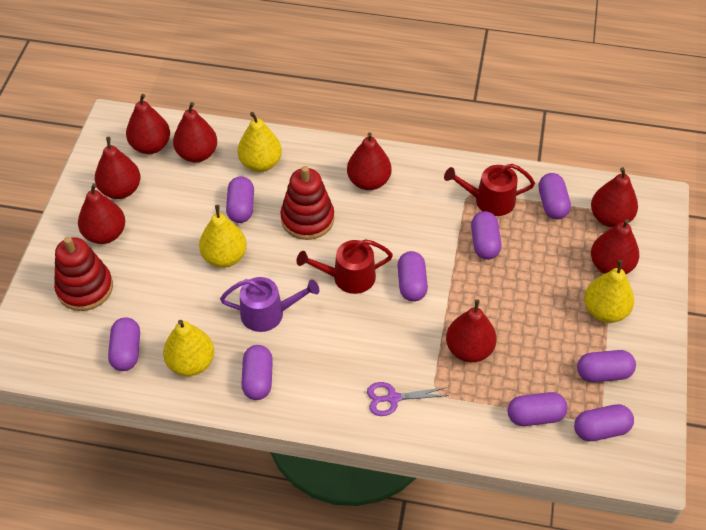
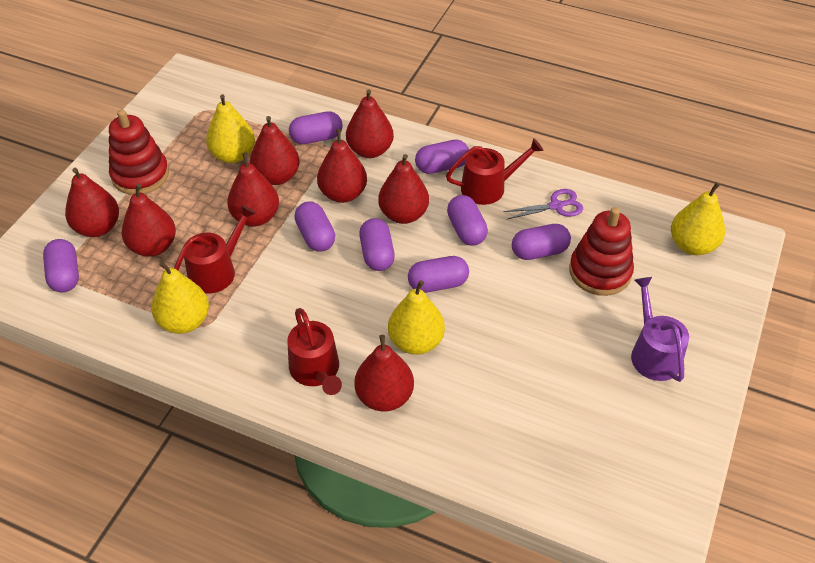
purple capsule: 9 -> 8
red watering can: 2 -> 3

